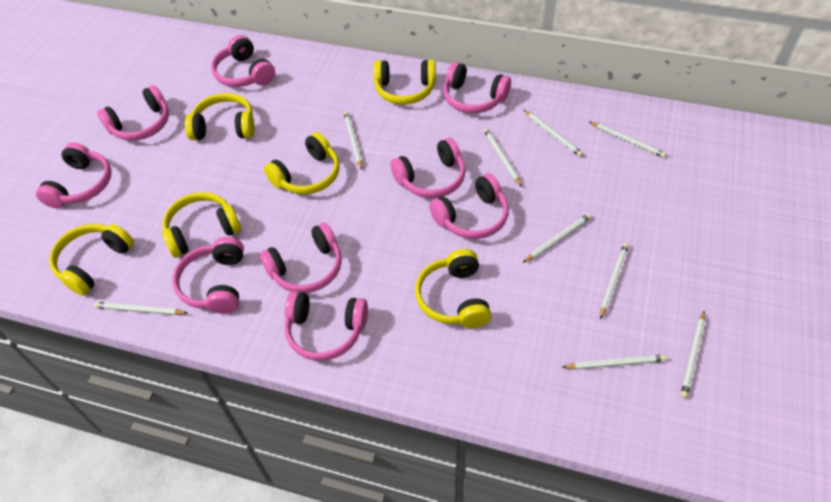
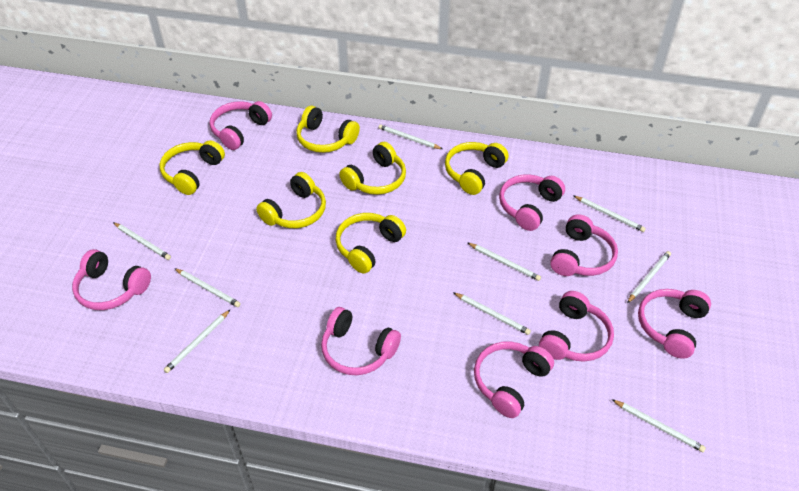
pink headphones: 9 -> 8

